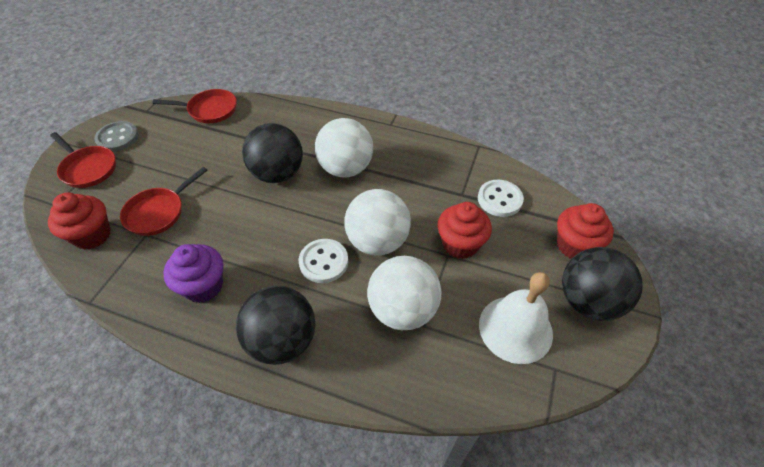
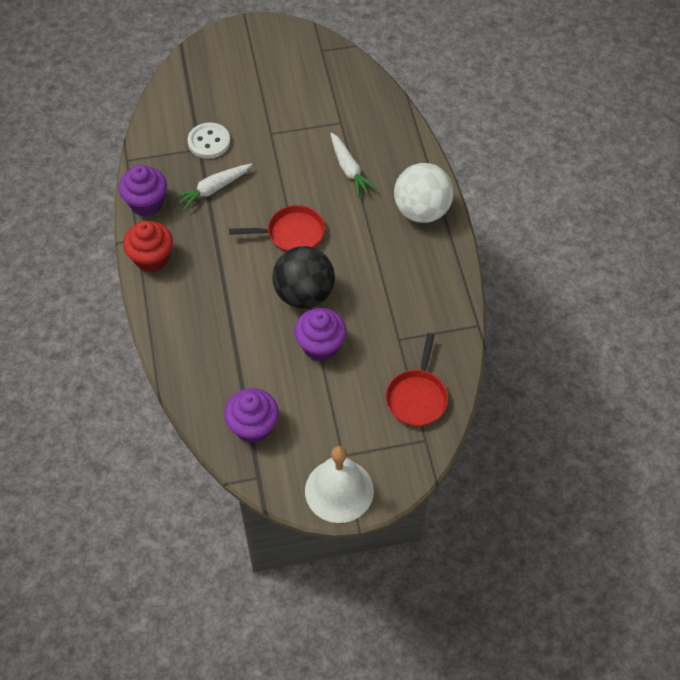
black ball: 3 -> 1
grey button: 1 -> 0
purple cupcake: 1 -> 3
red cupcake: 3 -> 1
red pan: 3 -> 2
white ball: 3 -> 1
white button: 2 -> 1
white carrot: 0 -> 2

